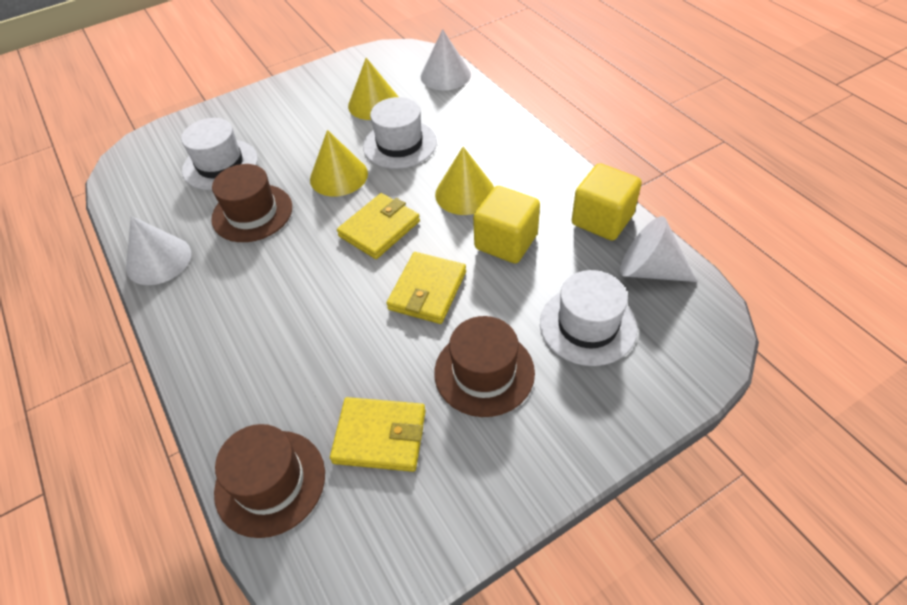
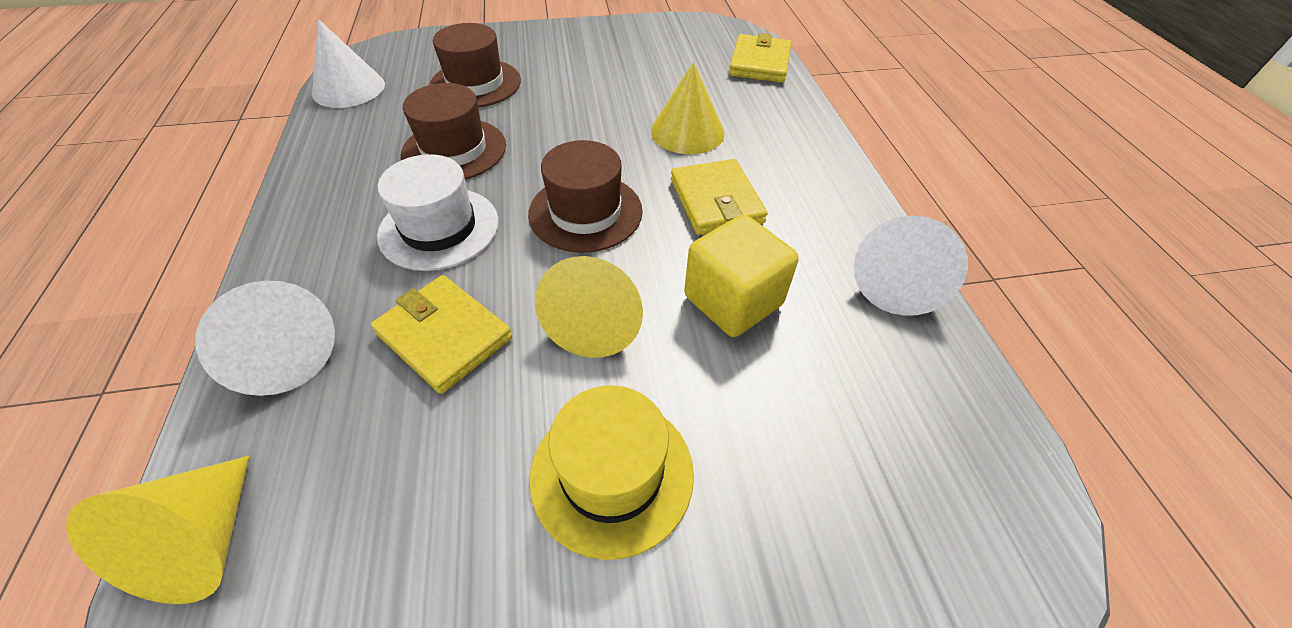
white hat: 3 -> 1
yellow cube: 2 -> 1
yellow hat: 0 -> 1

